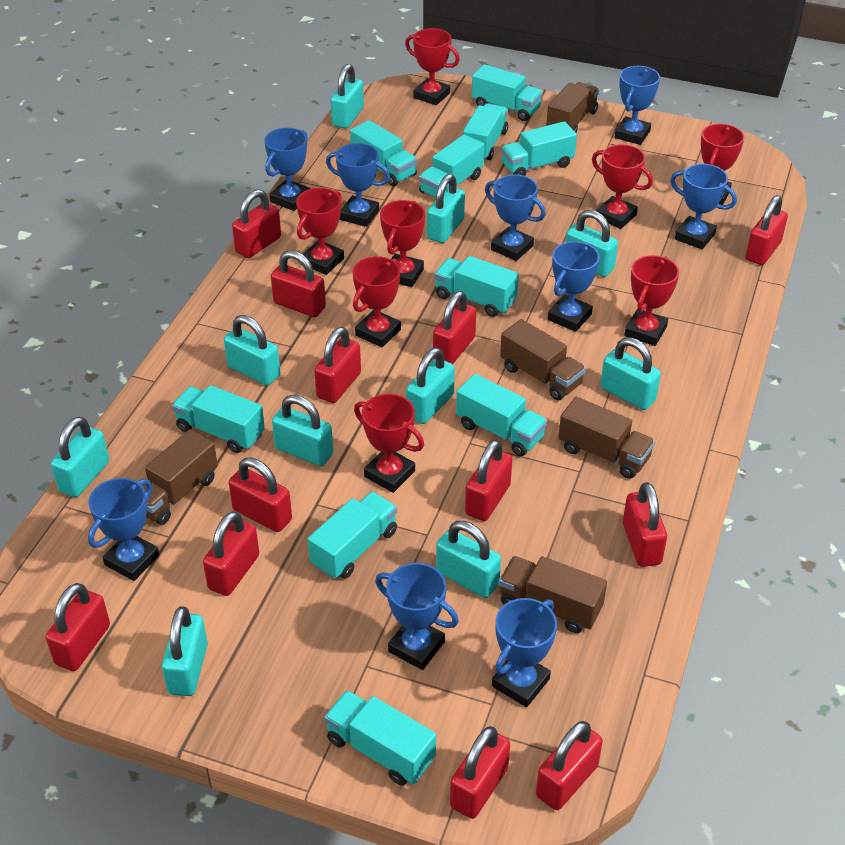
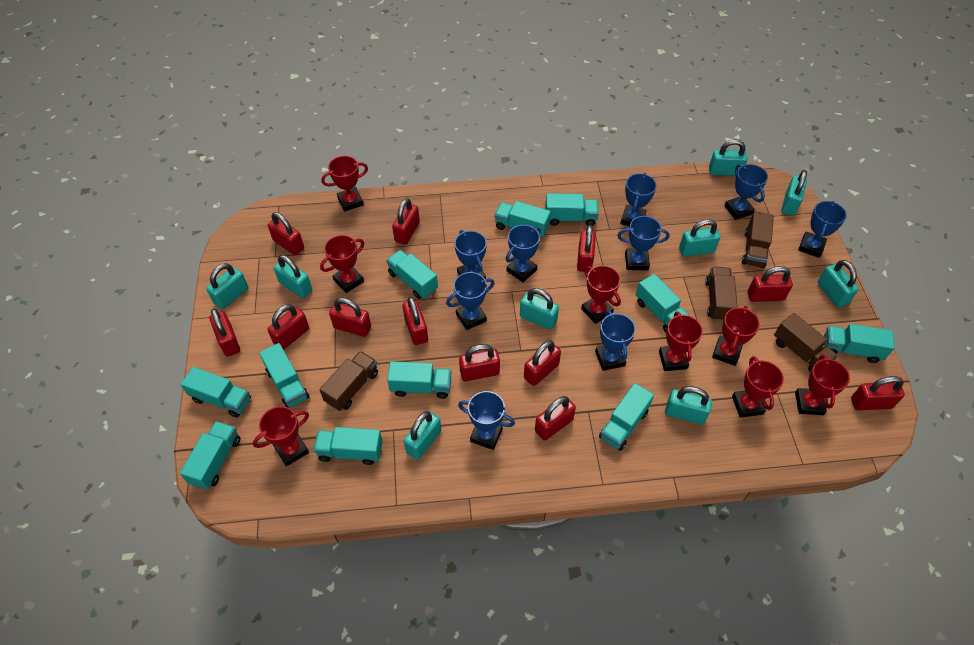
brown truck: 5 -> 4
turquoise padlock: 10 -> 9
turquoise truck: 10 -> 11

